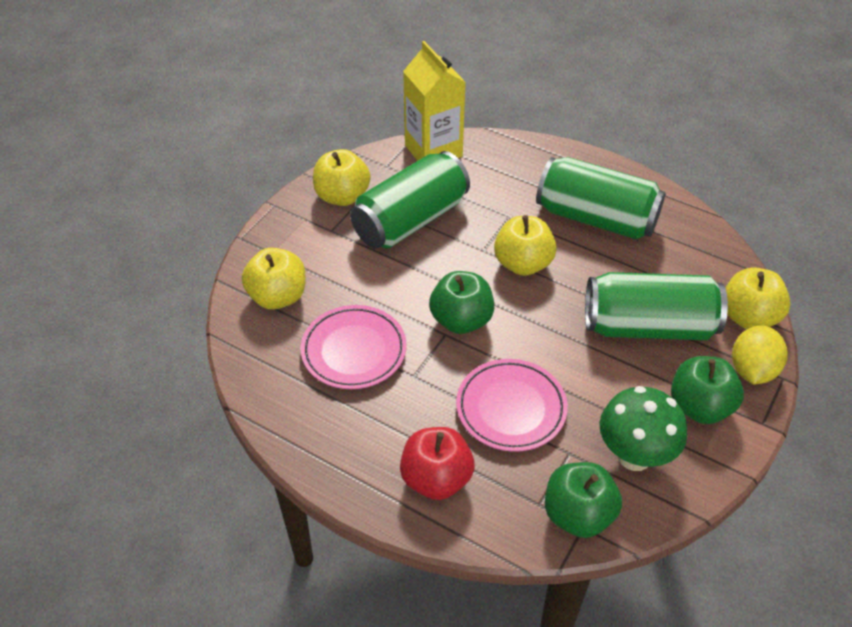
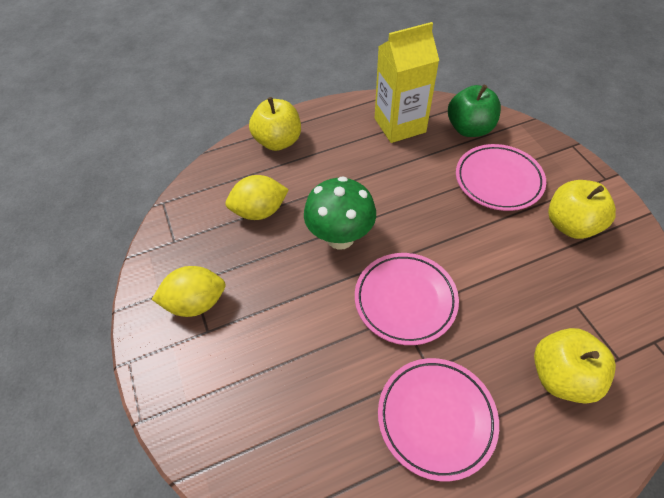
green apple: 3 -> 1
green can: 3 -> 0
pink plate: 2 -> 3
red apple: 1 -> 0
yellow apple: 4 -> 3
yellow lemon: 1 -> 2

